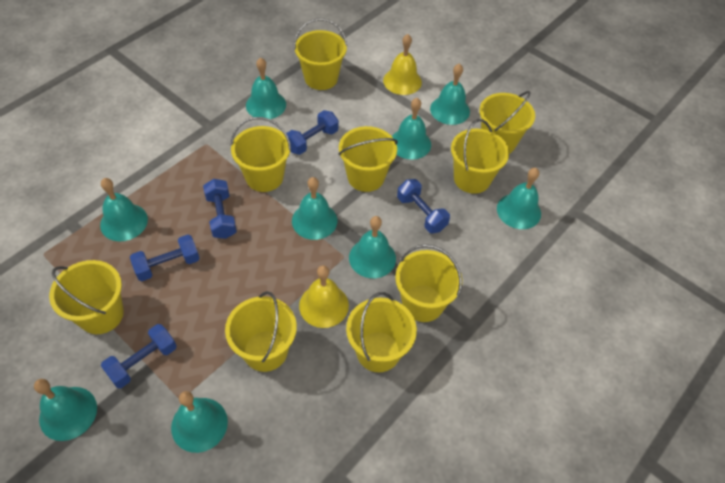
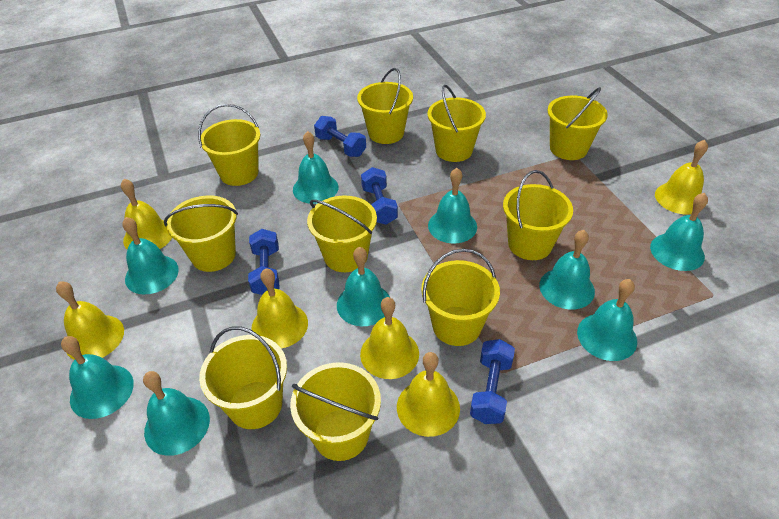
blue dumbbell: 5 -> 4
yellow bell: 2 -> 6
yellow bucket: 9 -> 10

